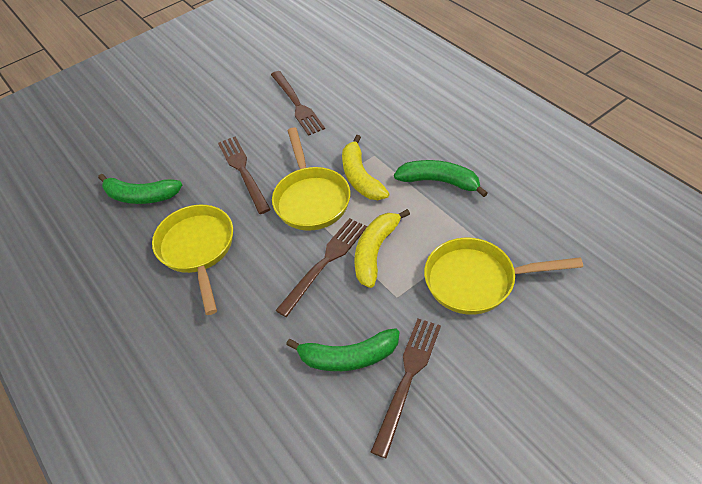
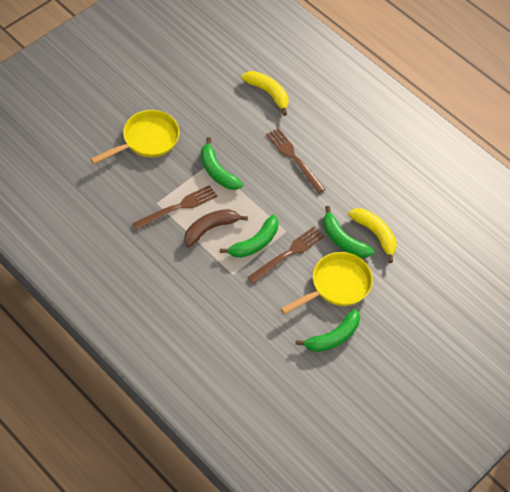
brown banana: 0 -> 1
brown fork: 4 -> 3
green banana: 3 -> 4
yellow pan: 3 -> 2

